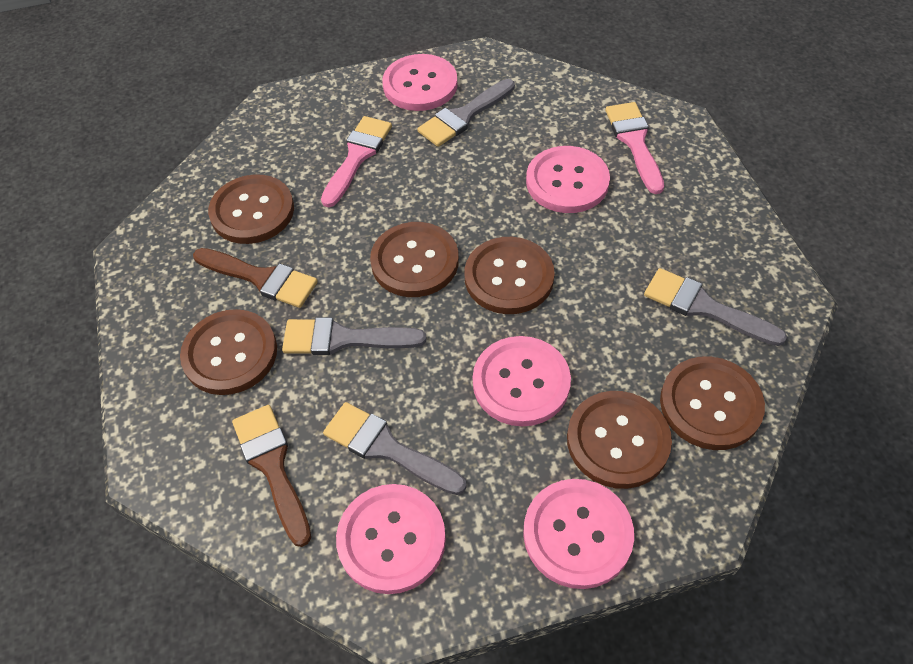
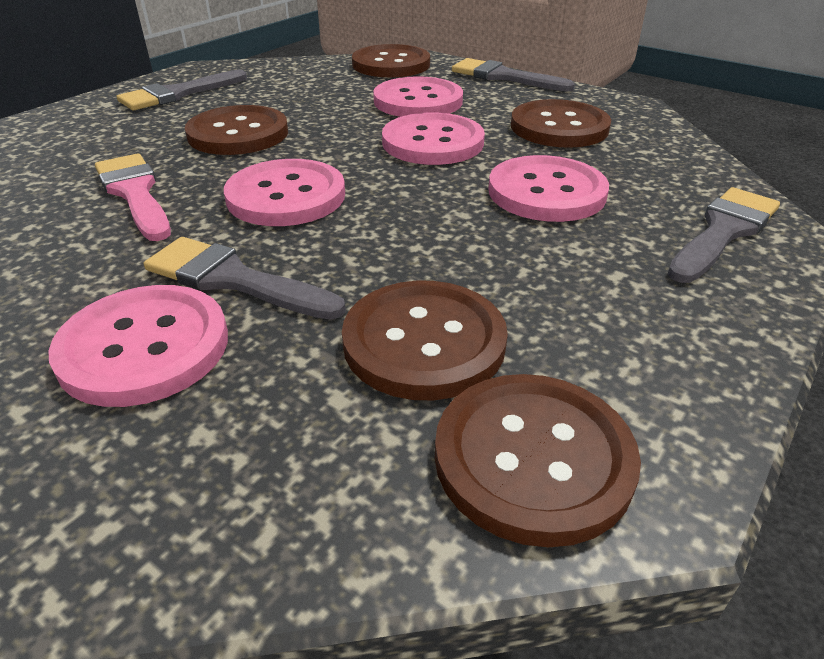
brown brush: 2 -> 0
brown button: 6 -> 5
pink brush: 2 -> 1

